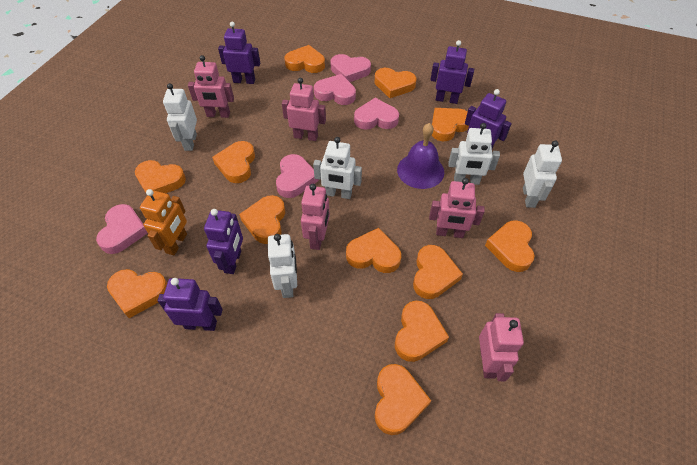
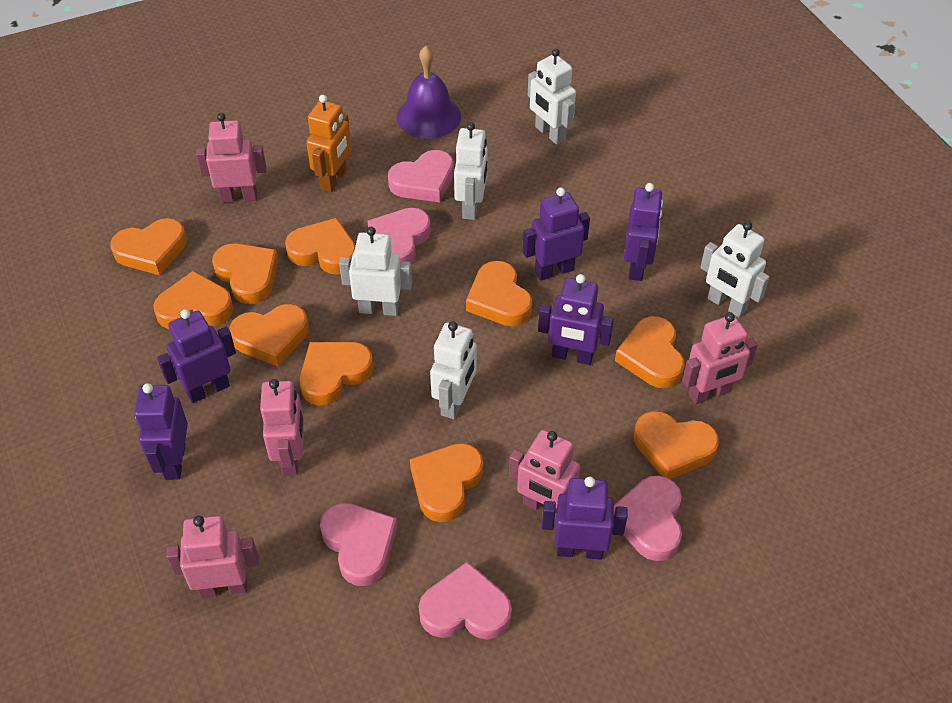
orange heart: 12 -> 10
purple robot: 5 -> 6

